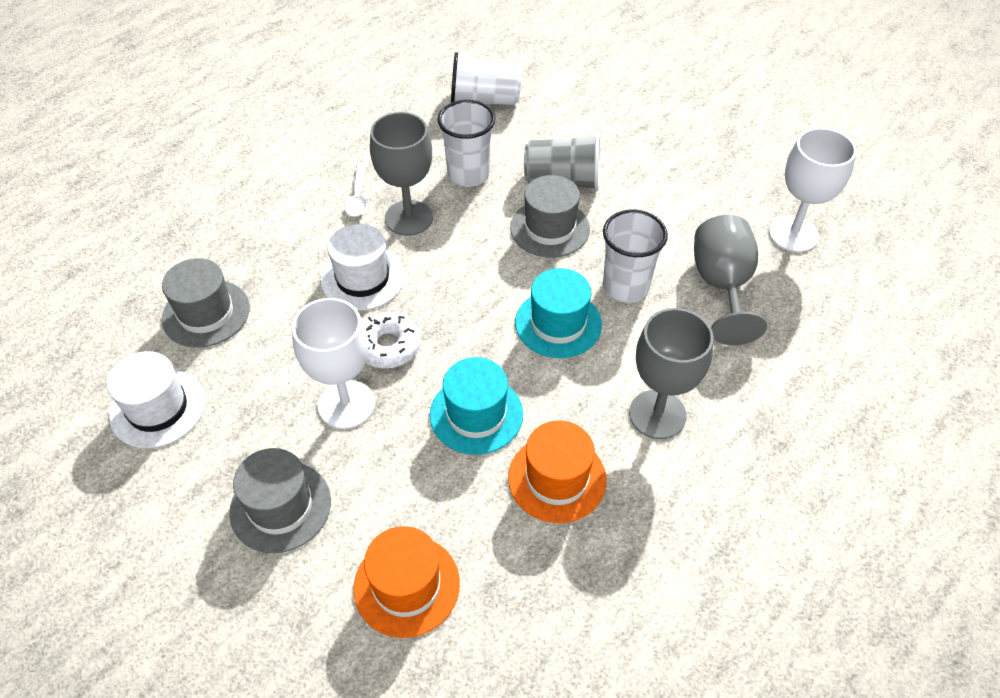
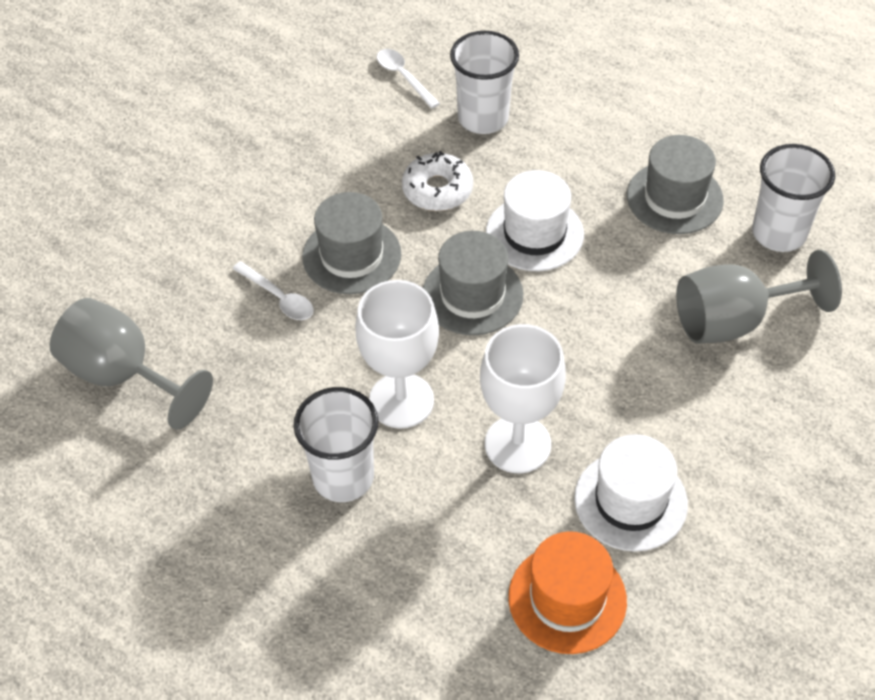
grey cup: 1 -> 0
grey goblet: 3 -> 2
orange hat: 2 -> 1
turquoise hat: 2 -> 0
white spoon: 1 -> 2

